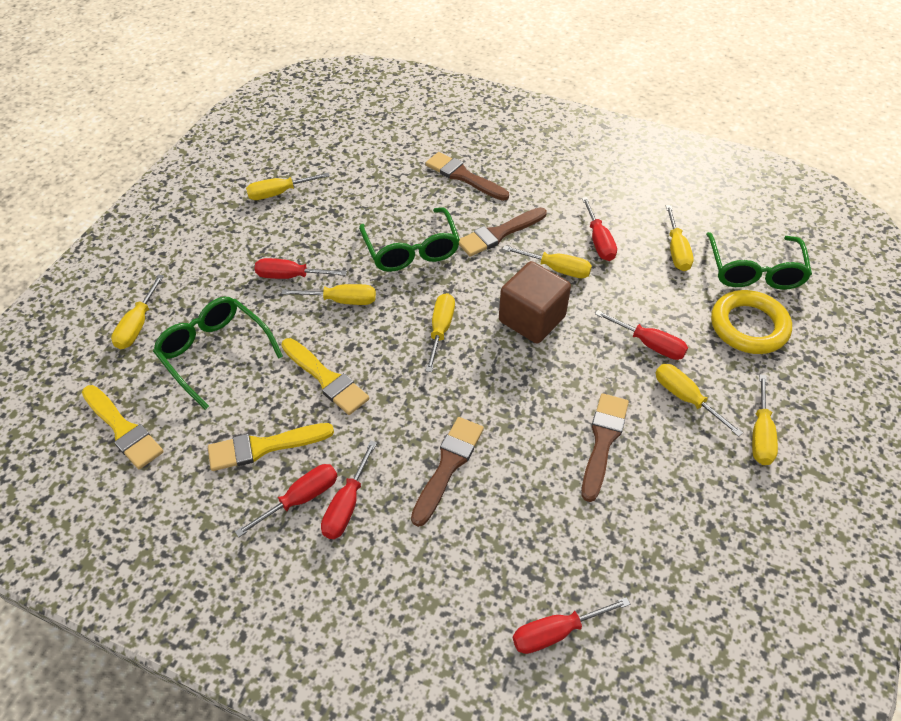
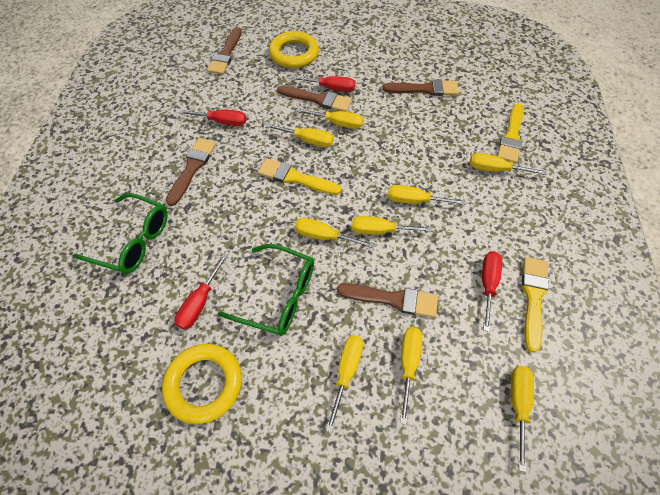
brown brush: 4 -> 5
brown cube: 1 -> 0
green glasses: 3 -> 2
red screwdriver: 6 -> 4
yellow ring: 1 -> 2
yellow screwdriver: 8 -> 9

